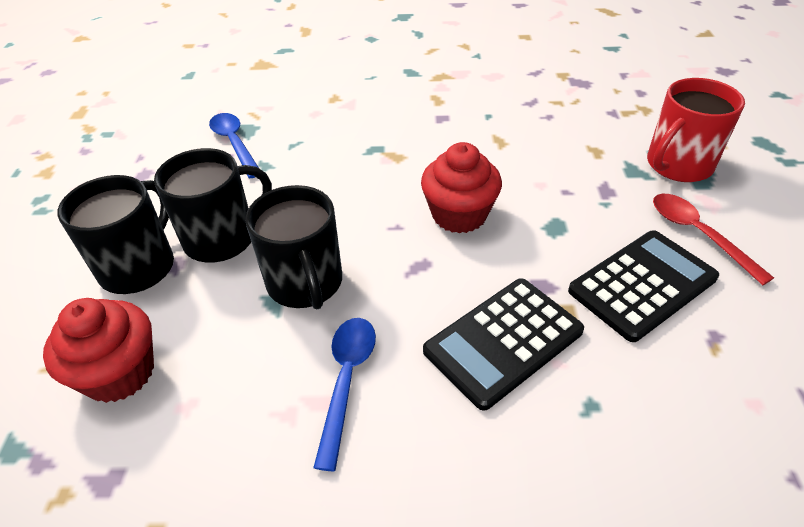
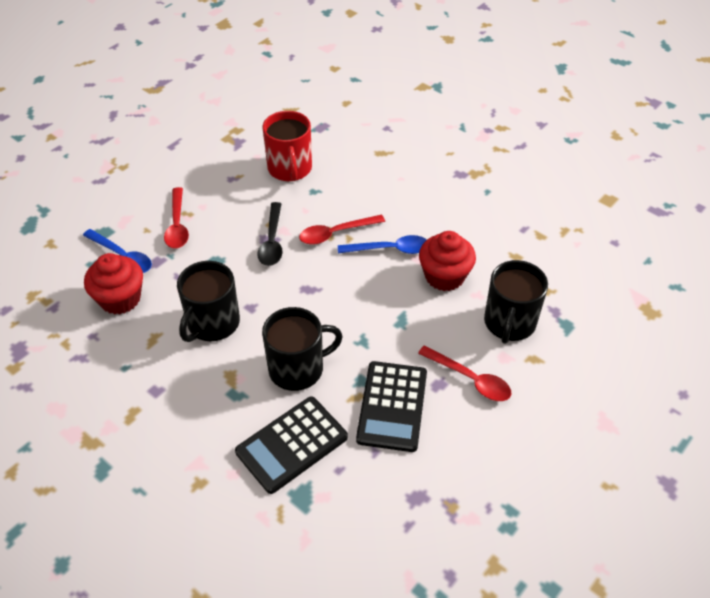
black spoon: 0 -> 1
red spoon: 1 -> 3

